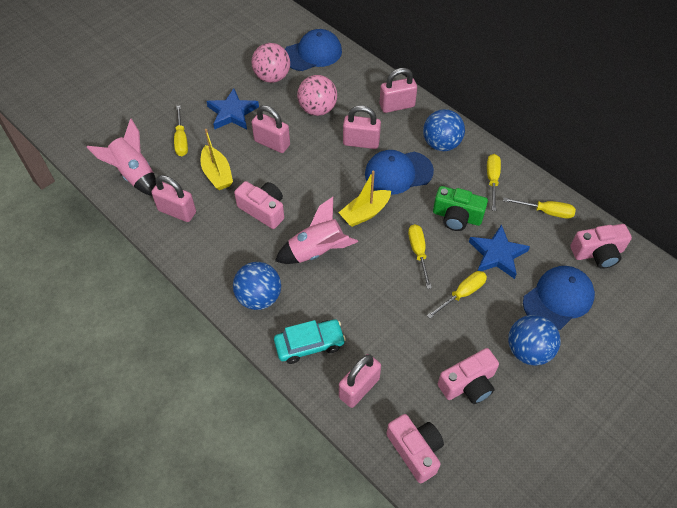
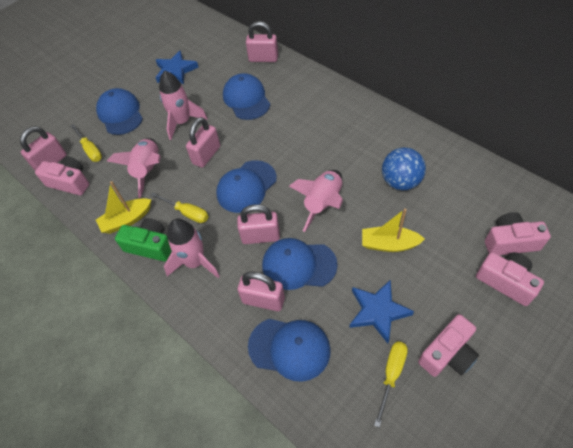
blue ball: 3 -> 1
blue cap: 3 -> 5
pink ball: 2 -> 0
pink rocket: 2 -> 4
turquoise car: 1 -> 0
yellow screwdriver: 5 -> 3

